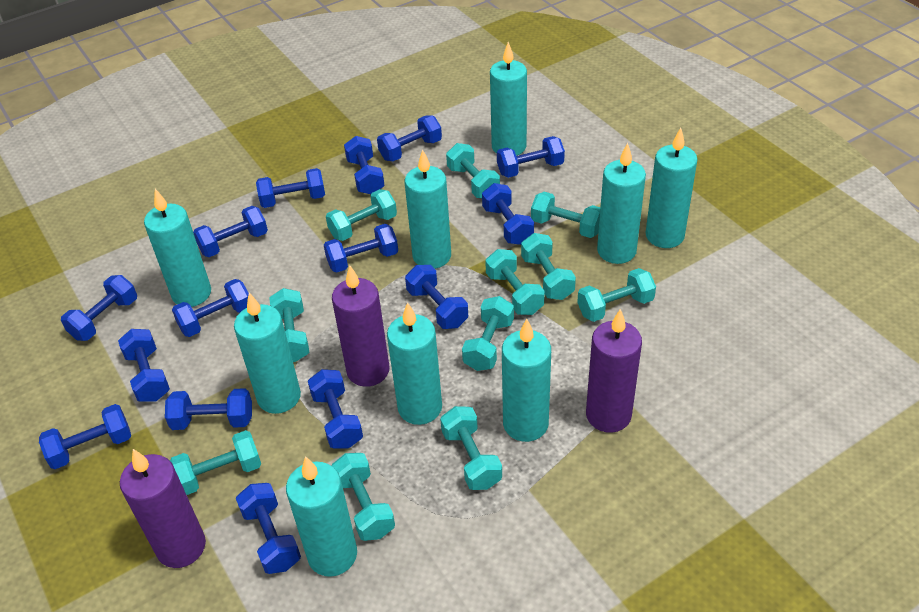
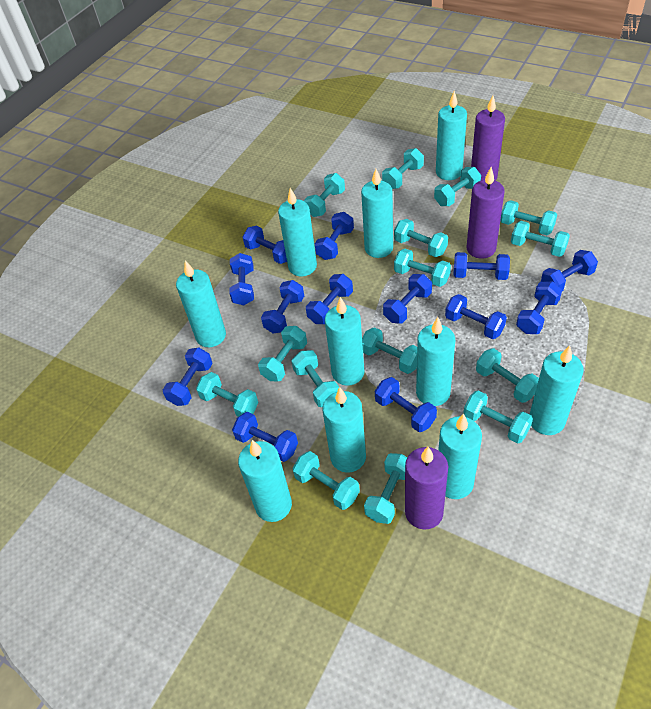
blue dumbbell: 15 -> 13
turquoise candle: 9 -> 10
turquoise dumbbell: 11 -> 15

